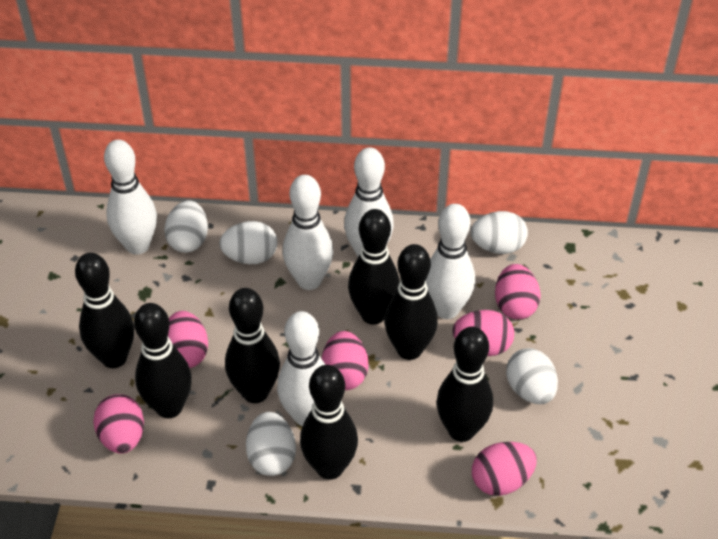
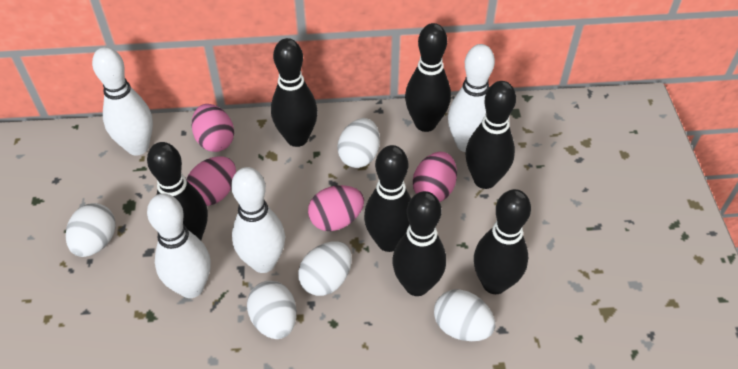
pink egg: 6 -> 4
white bowling pin: 5 -> 4

